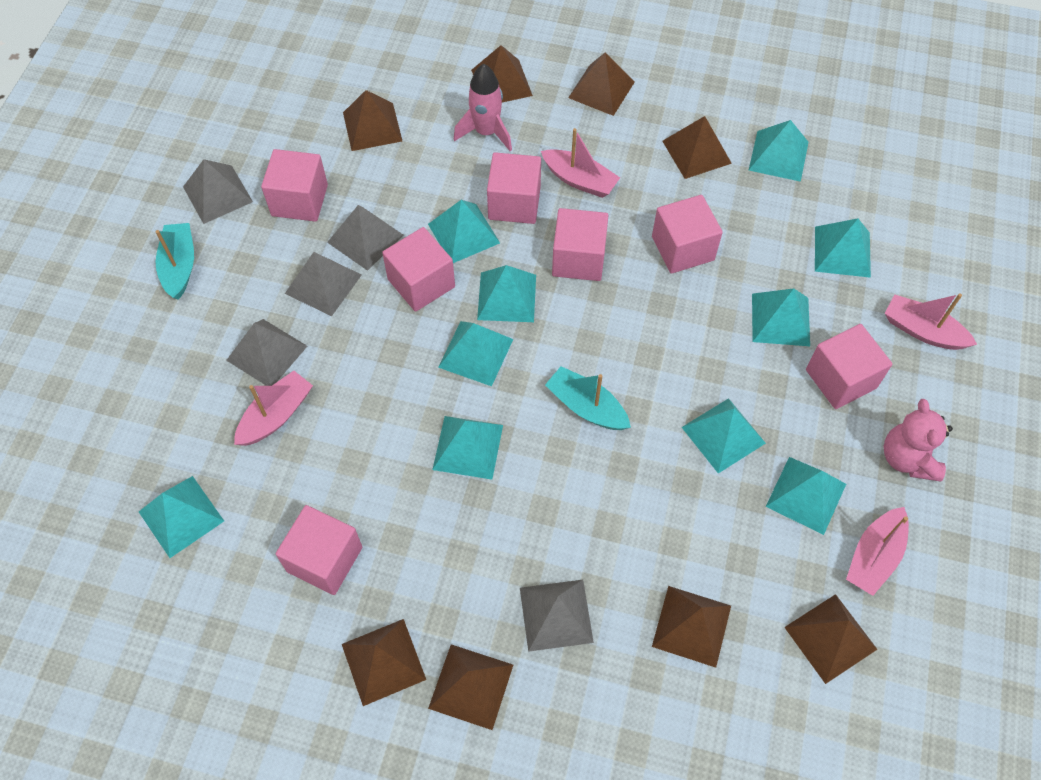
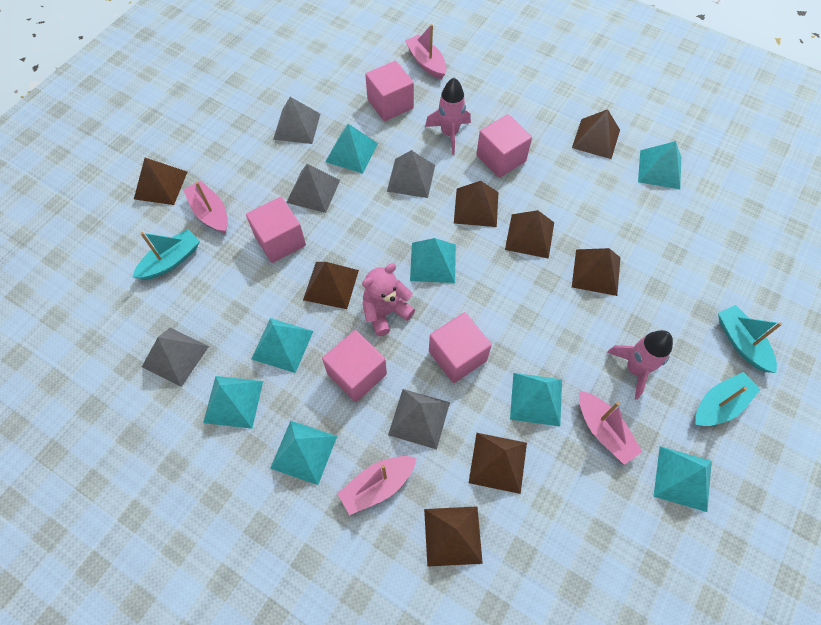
pink cube: 7 -> 5
pink rocket: 1 -> 2
turquoise boat: 2 -> 3
turquoise pyramid: 10 -> 8

